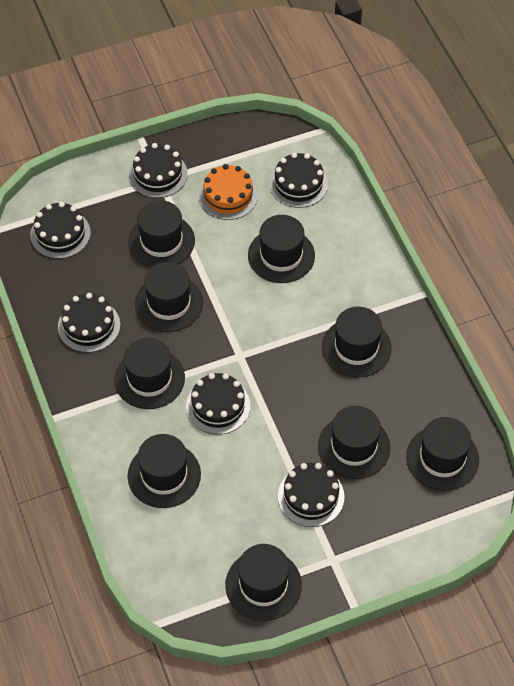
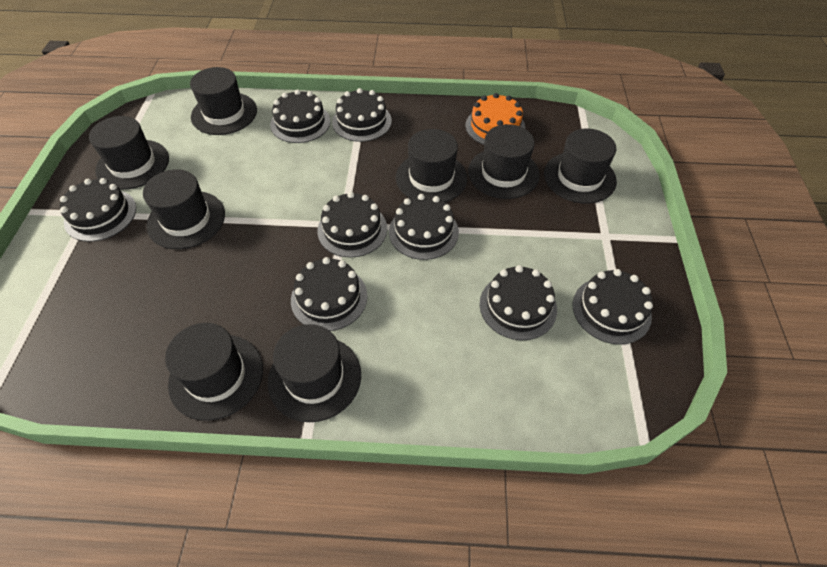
black cake: 6 -> 8
black hat: 9 -> 8

